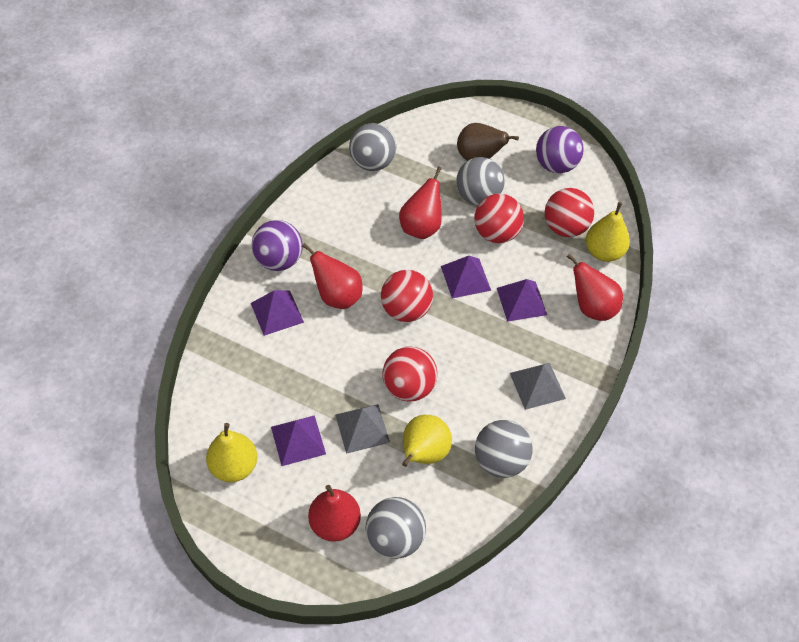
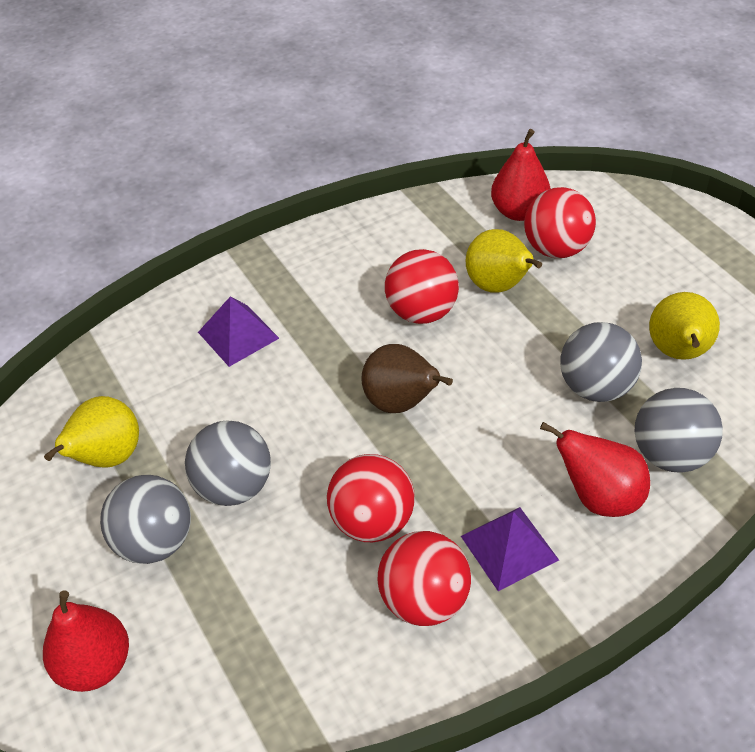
grey pyramid: 2 -> 0
purple ball: 2 -> 0
purple pyramid: 4 -> 2
red pear: 4 -> 3

